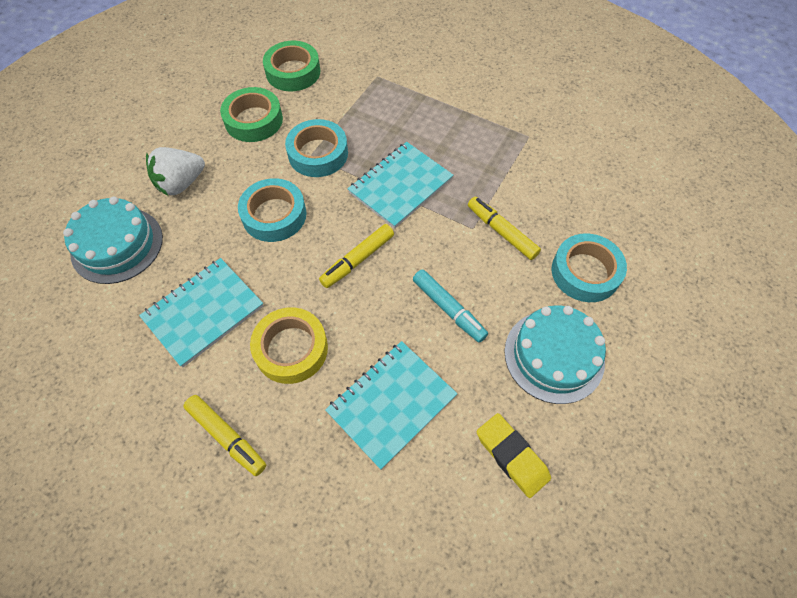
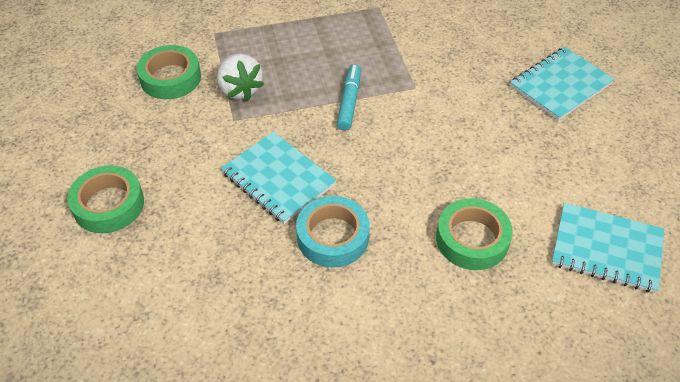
green tape: 2 -> 3
turquoise cake: 2 -> 0
turquoise tape: 3 -> 1
yellow eraser: 1 -> 0
yellow marker: 3 -> 0
yellow tape: 1 -> 0

